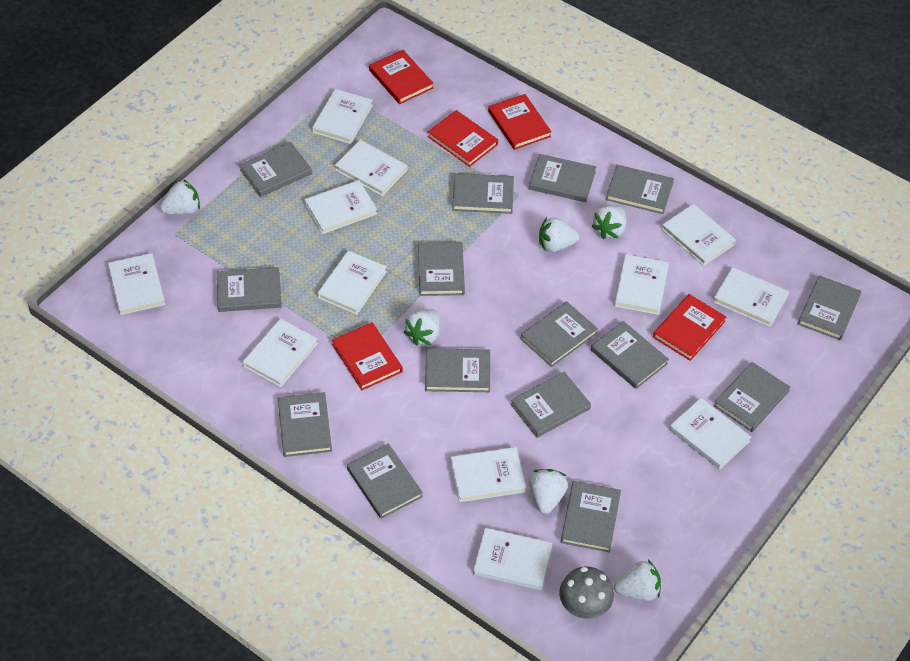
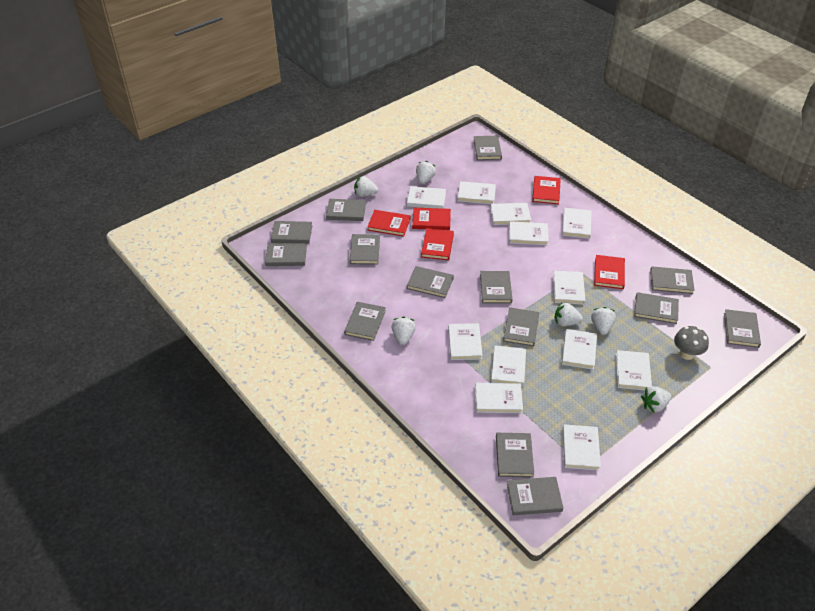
grey book: 15 -> 14

